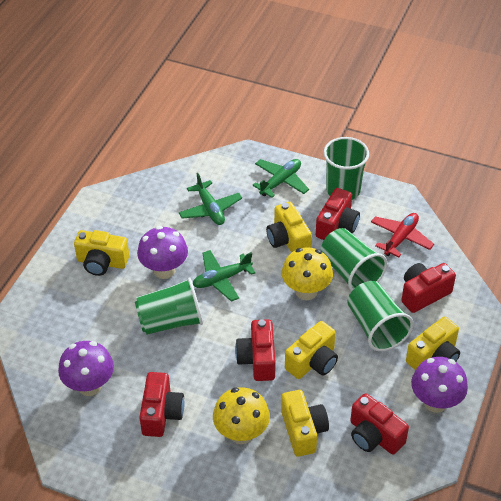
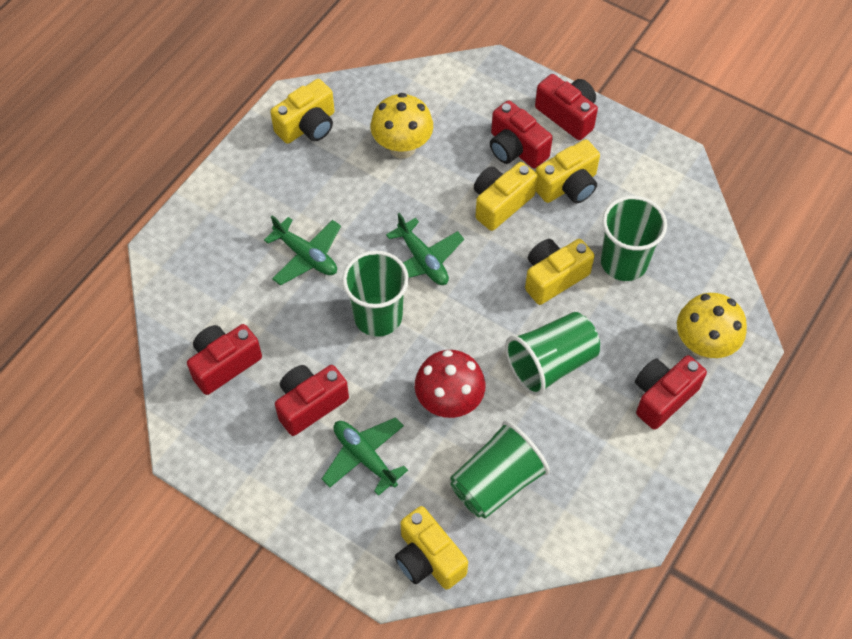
purple mushroom: 3 -> 0
red mushroom: 0 -> 1
red plane: 1 -> 0

